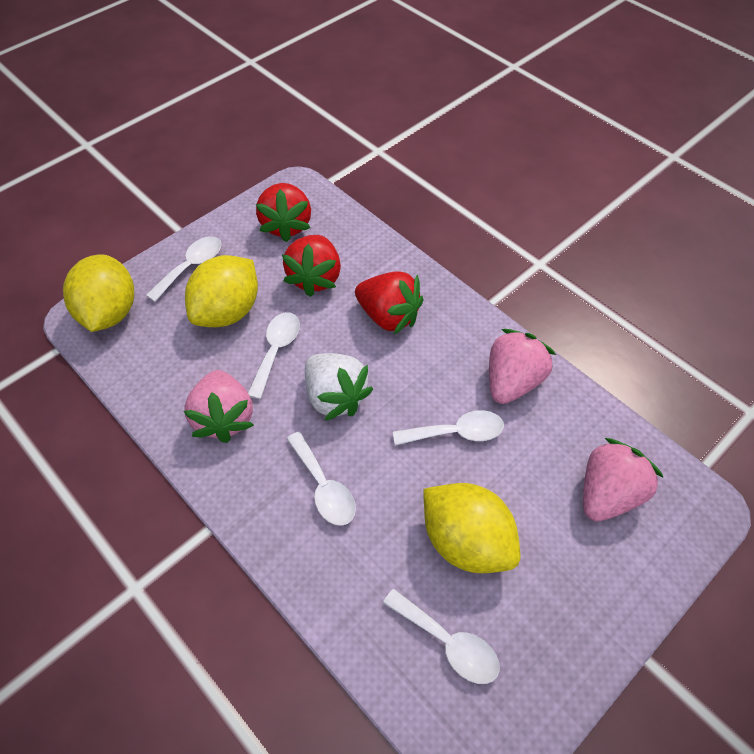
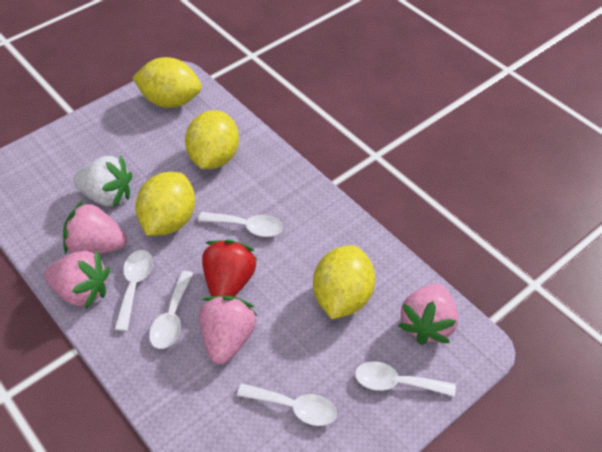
pink strawberry: 3 -> 4
red strawberry: 3 -> 1
yellow lemon: 3 -> 4

